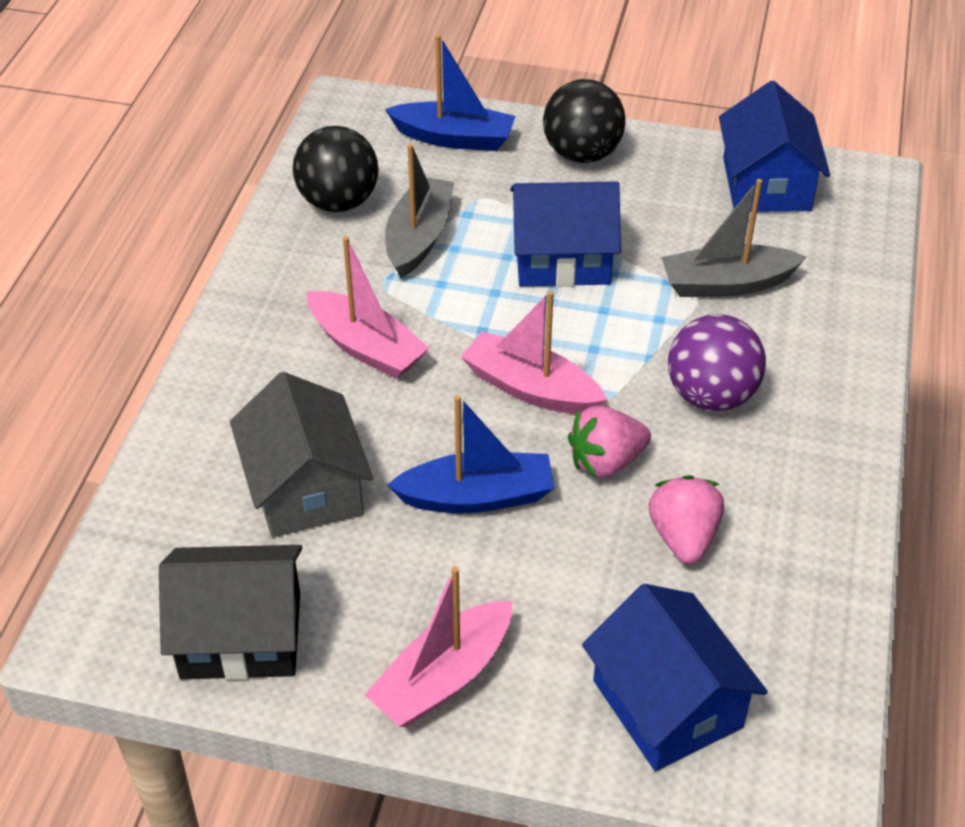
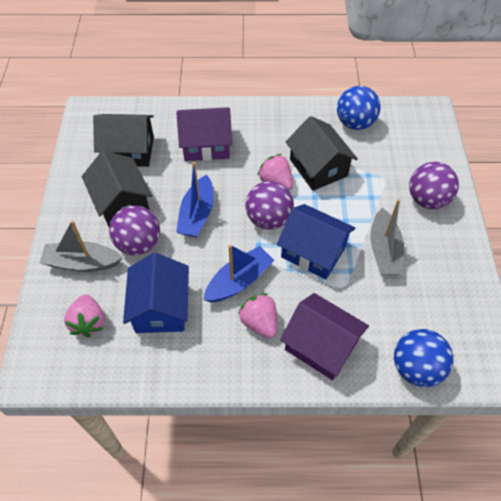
black ball: 2 -> 0
black house: 1 -> 3
blue ball: 0 -> 2
blue house: 3 -> 2
grey house: 1 -> 0
pink boat: 3 -> 0
pink strawberry: 2 -> 3
purple ball: 1 -> 3
purple house: 0 -> 2

